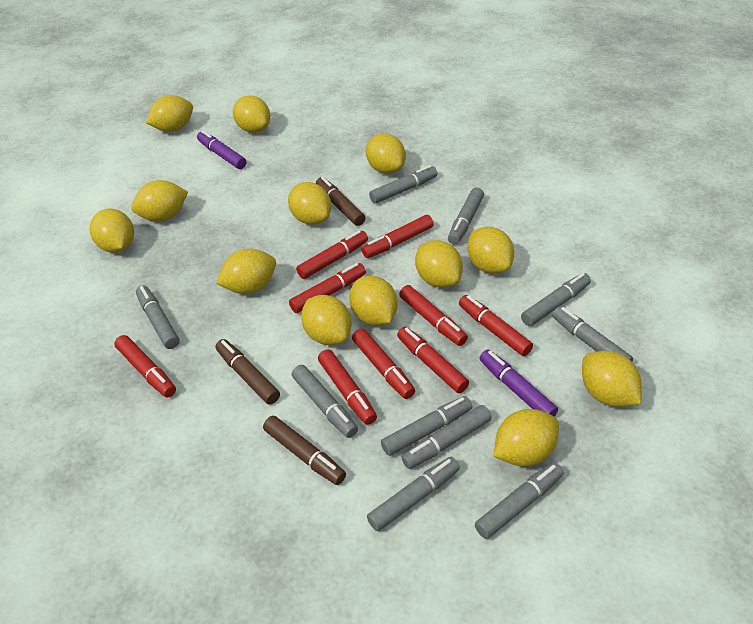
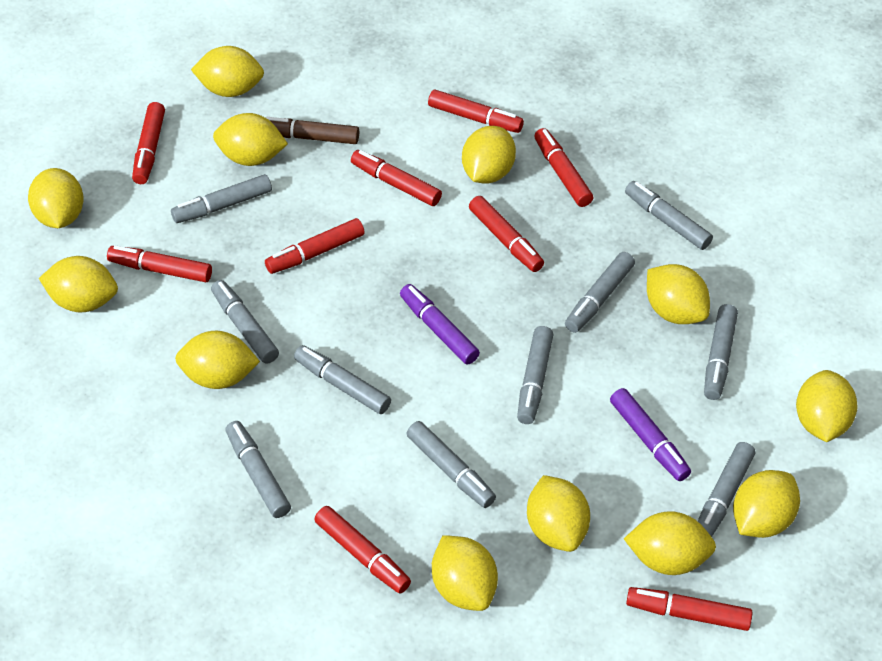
brown marker: 3 -> 1
yellow lemon: 13 -> 12

